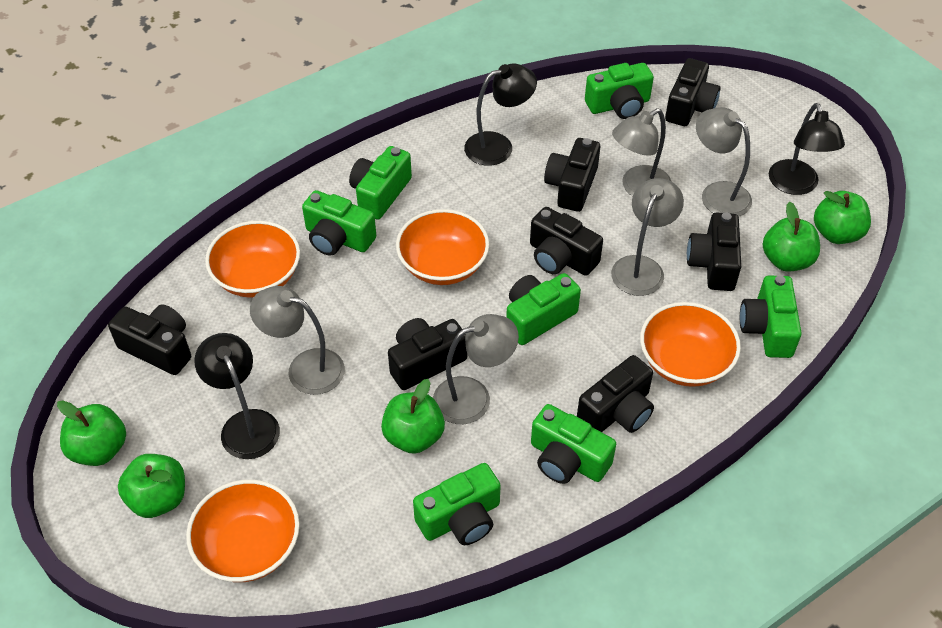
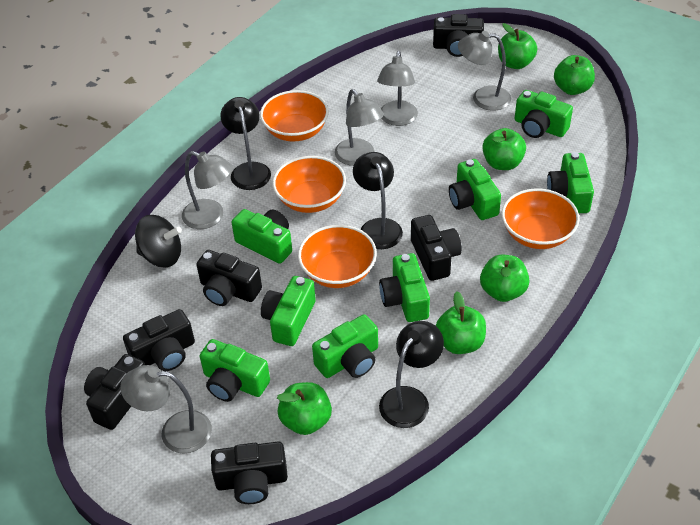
black camera: 7 -> 6
black spinning top: 0 -> 1
green apple: 5 -> 6
green camera: 7 -> 8

